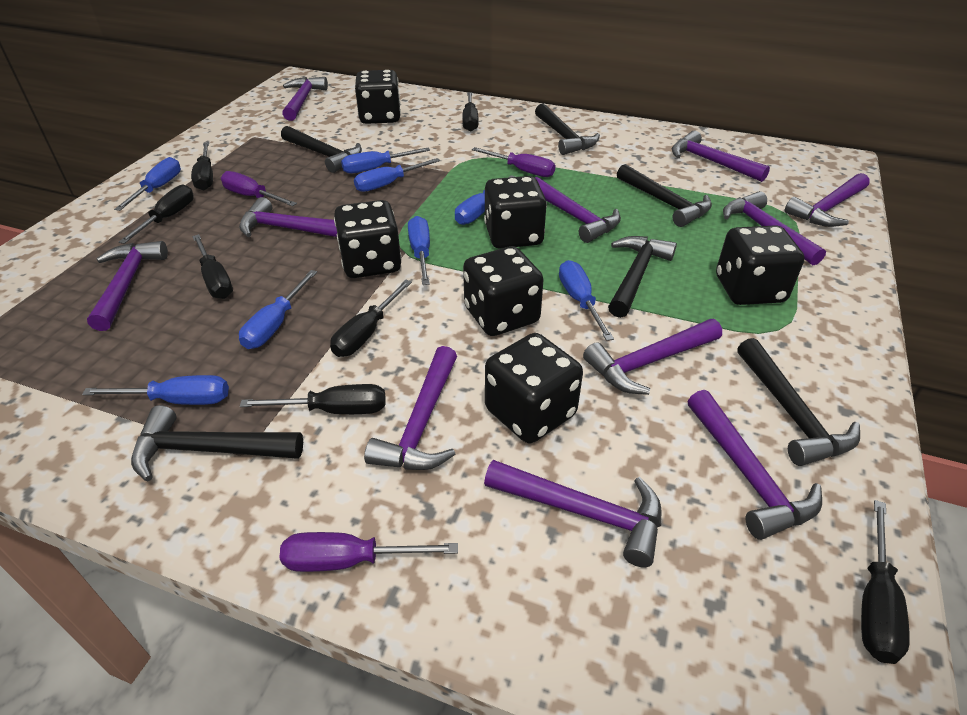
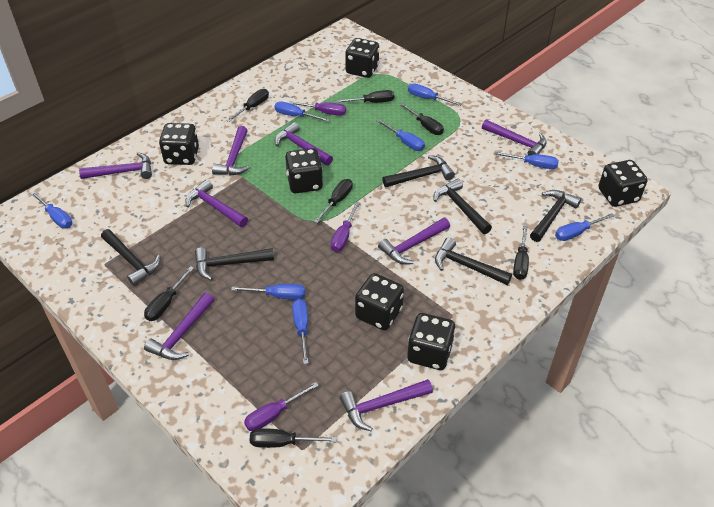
purple hammer: 11 -> 8

